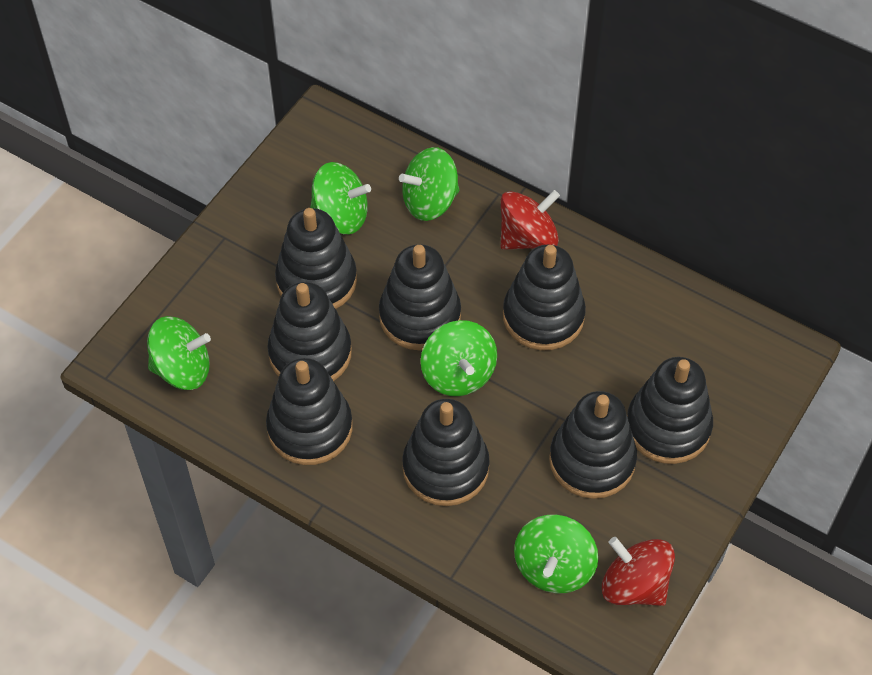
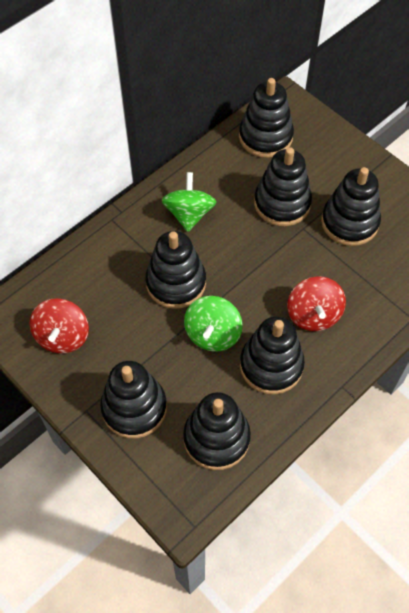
black stacking toy: 8 -> 7
green spinning top: 5 -> 2

